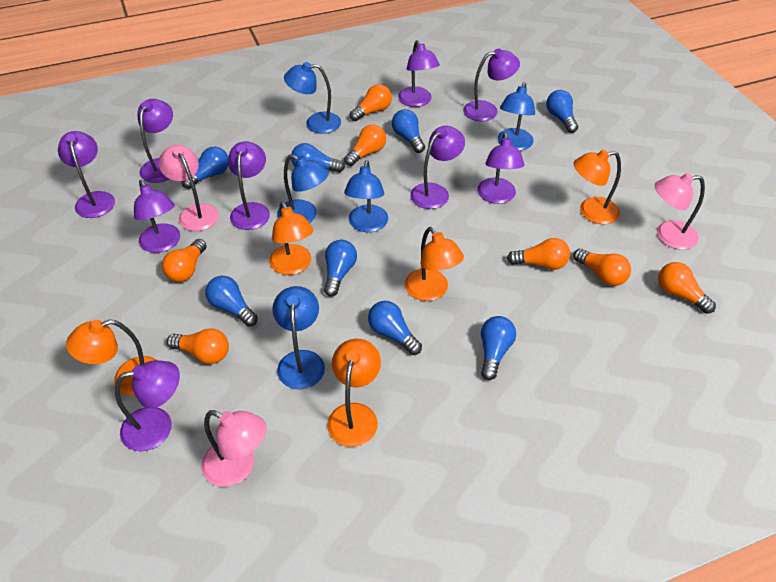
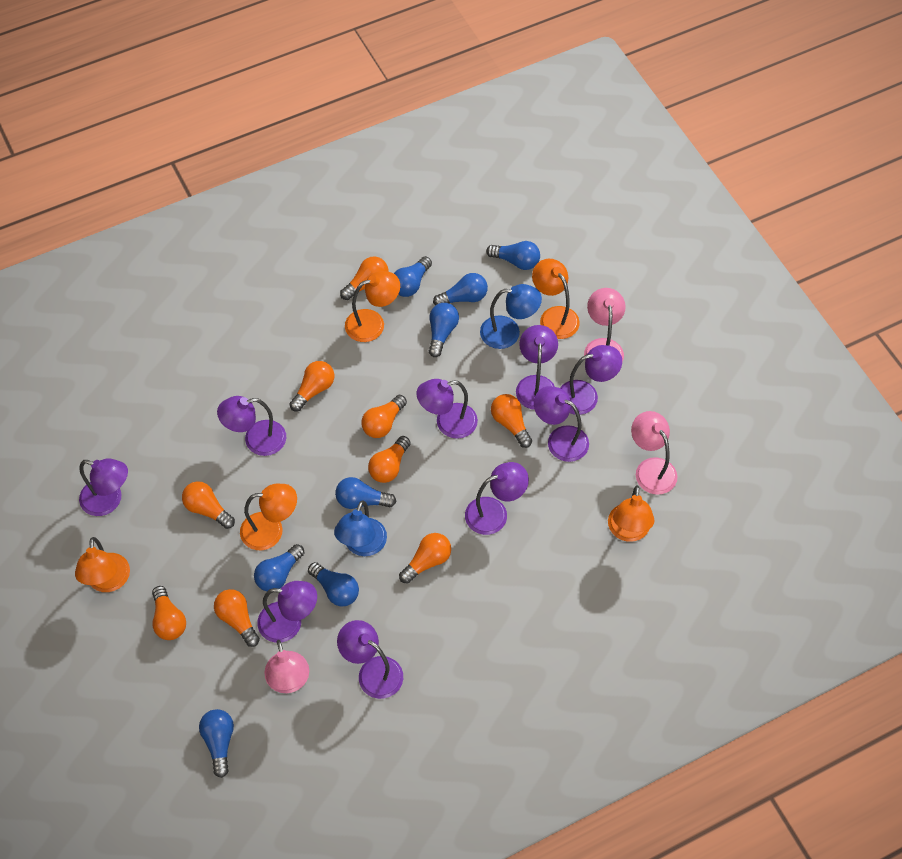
blue lamp: 5 -> 2
orange light bulb: 7 -> 9

